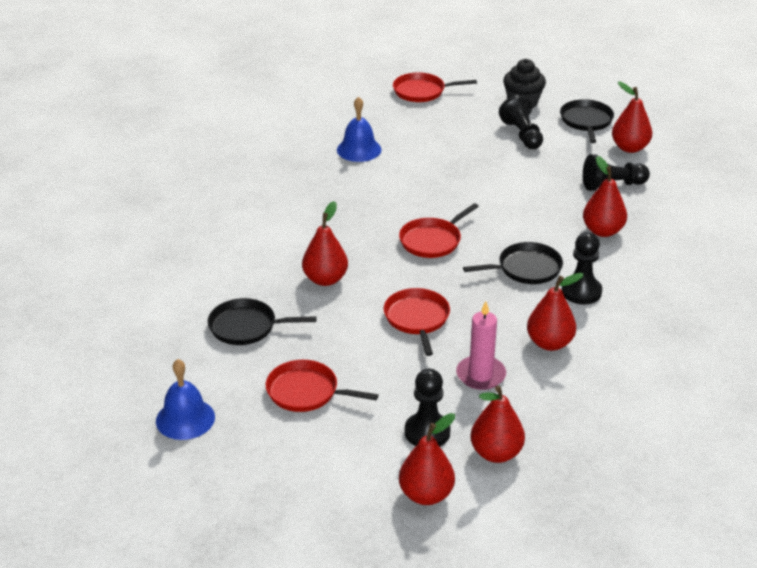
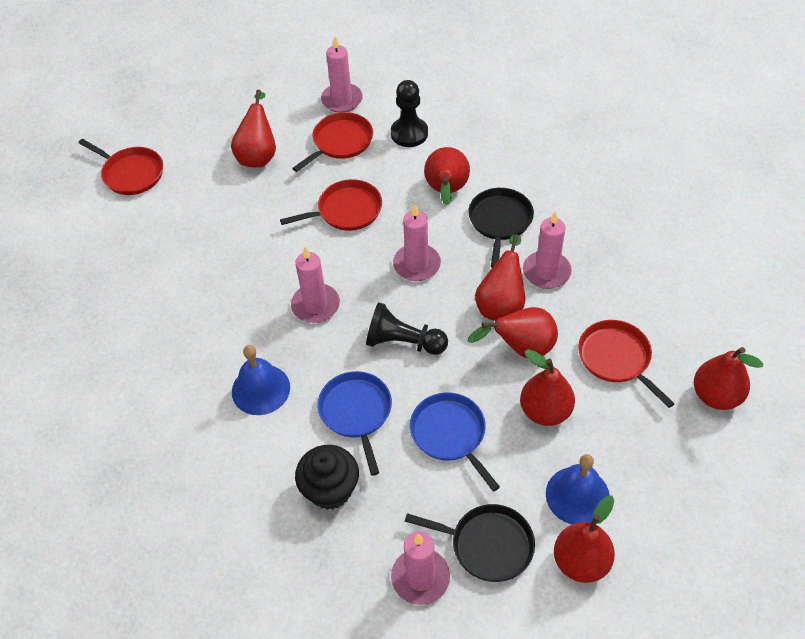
black pan: 3 -> 2
black pawn: 4 -> 2
blue pan: 0 -> 2
pink candle: 1 -> 5
red pear: 6 -> 7

